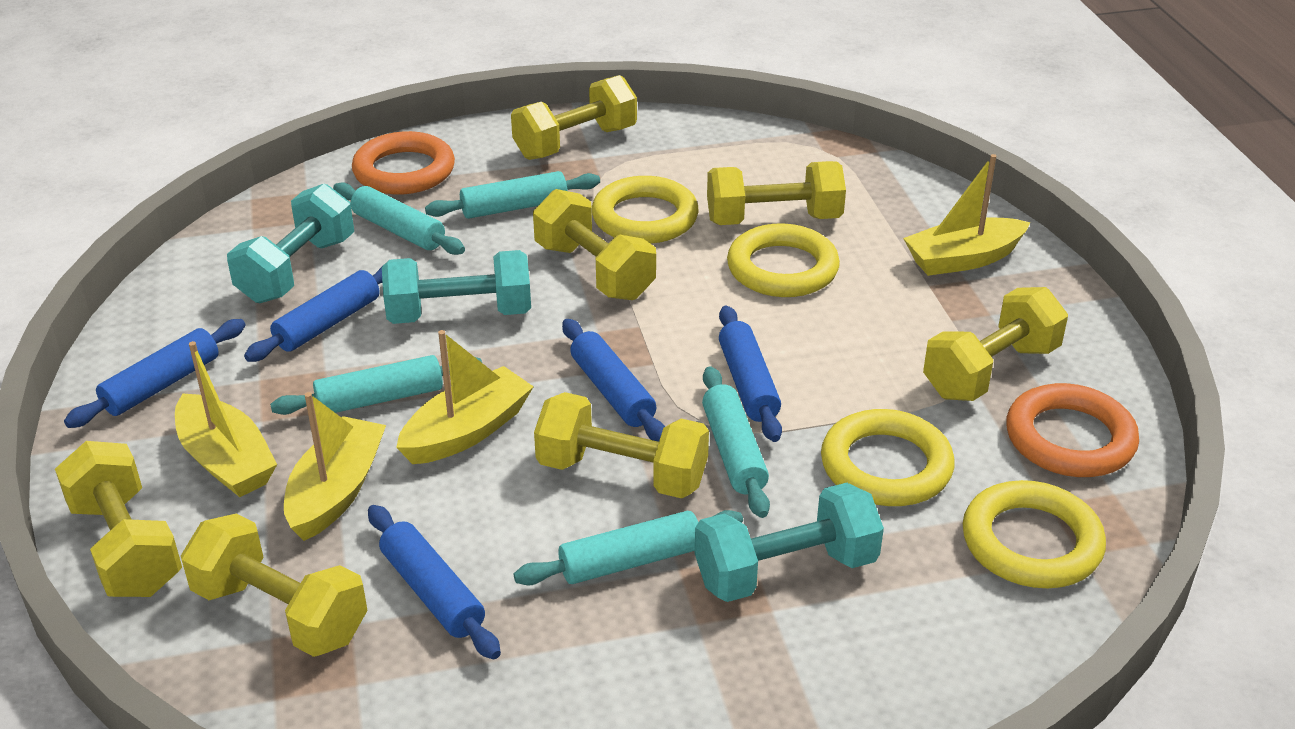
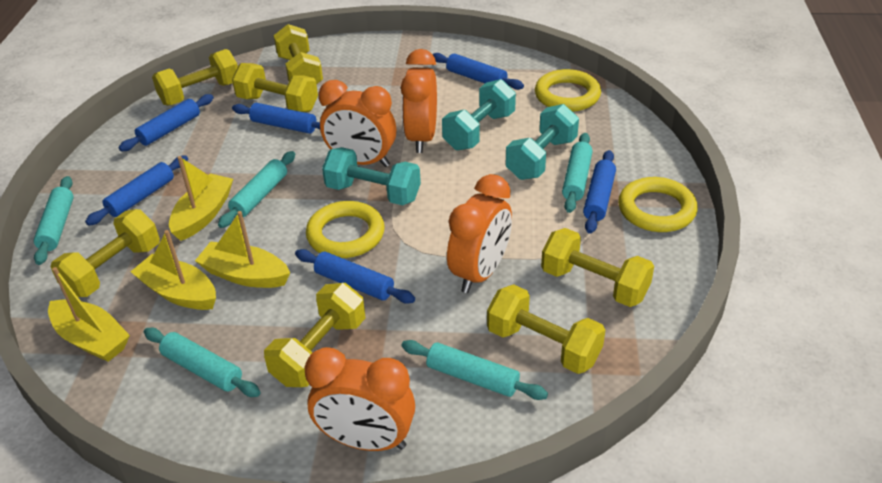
blue rolling pin: 5 -> 6
orange clock: 0 -> 4
orange ring: 2 -> 0
yellow ring: 4 -> 3

